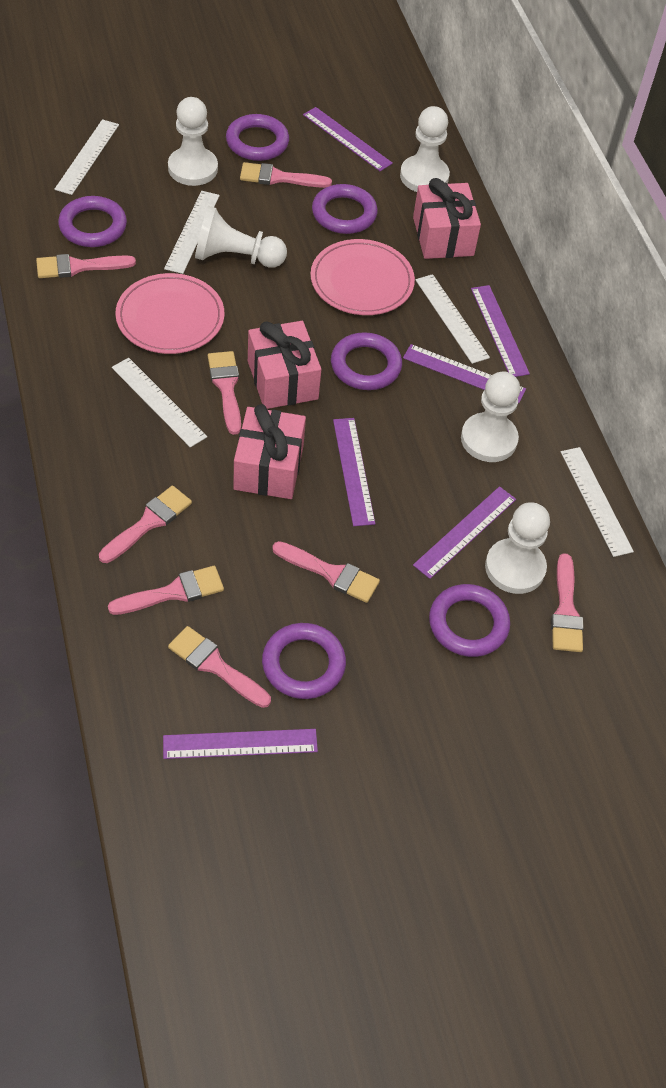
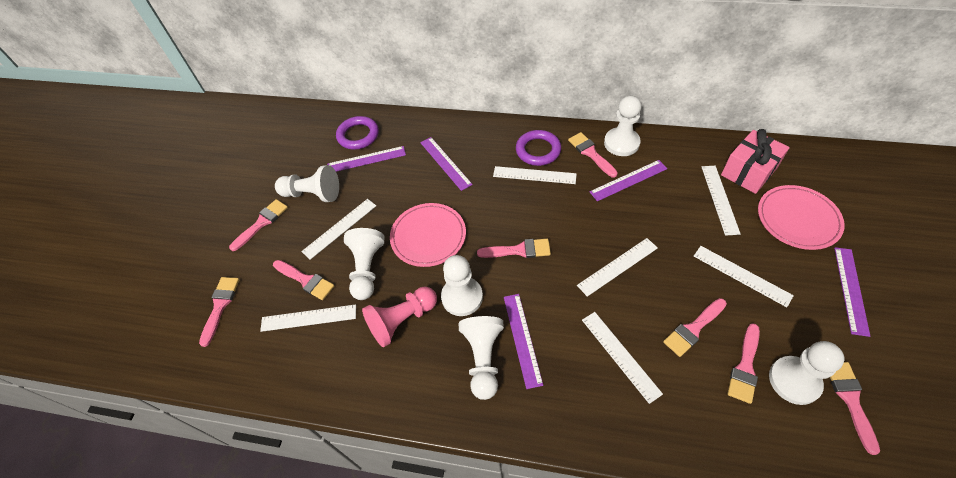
pink gift: 3 -> 1
pink pawn: 0 -> 1
purple ring: 6 -> 2
purple ruler: 6 -> 5
white pawn: 5 -> 6
white ruler: 5 -> 7

